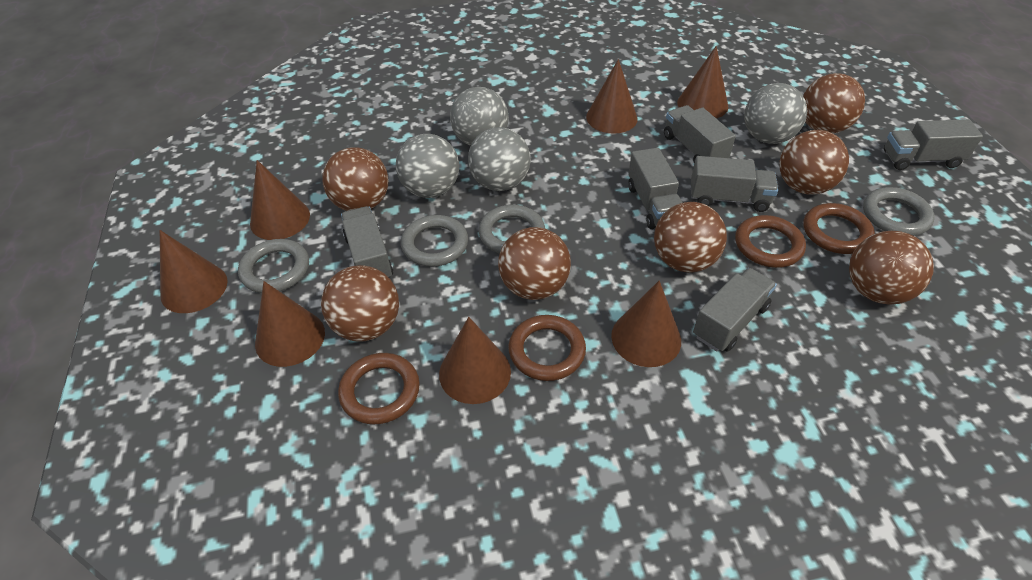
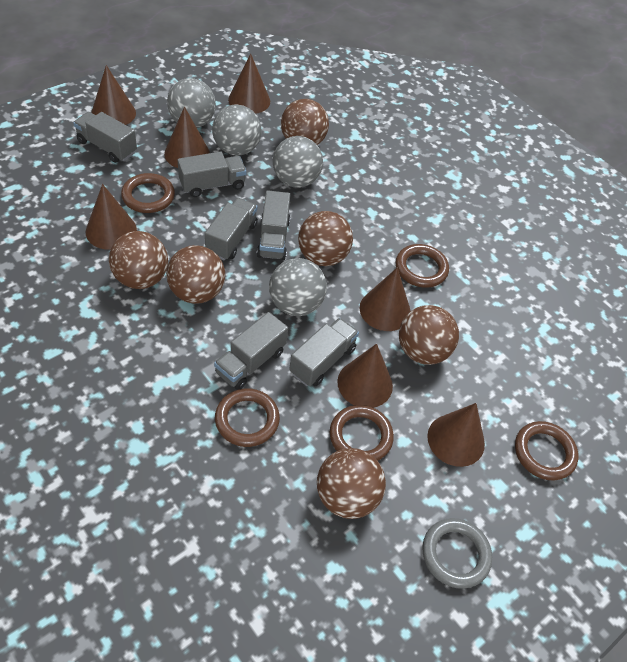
brown ball: 7 -> 6
brown ring: 4 -> 5
grey ring: 4 -> 1

